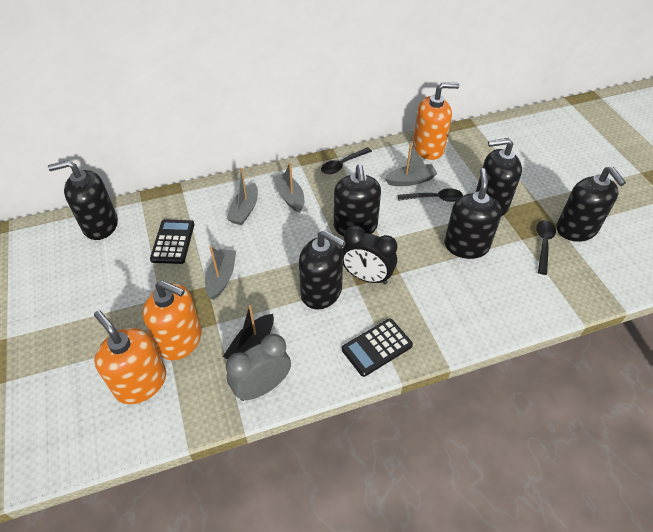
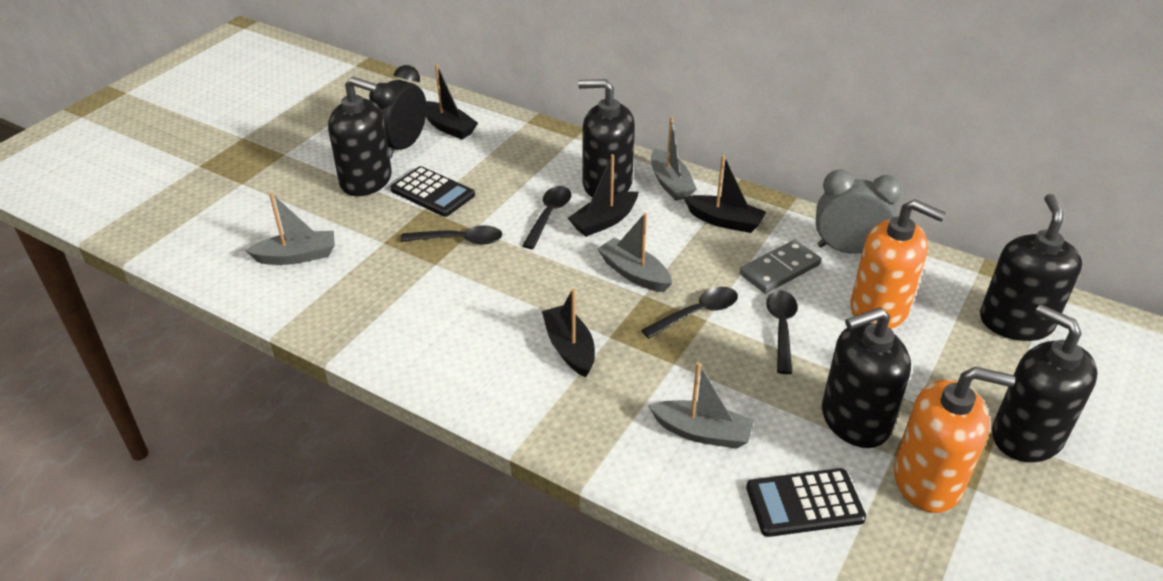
black boat: 1 -> 4
black soap dispenser: 6 -> 5
black spoon: 3 -> 4
grey domino: 0 -> 1
orange soap dispenser: 3 -> 2

